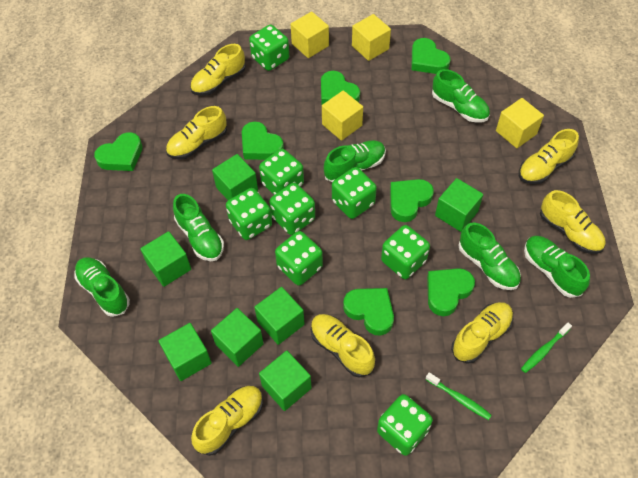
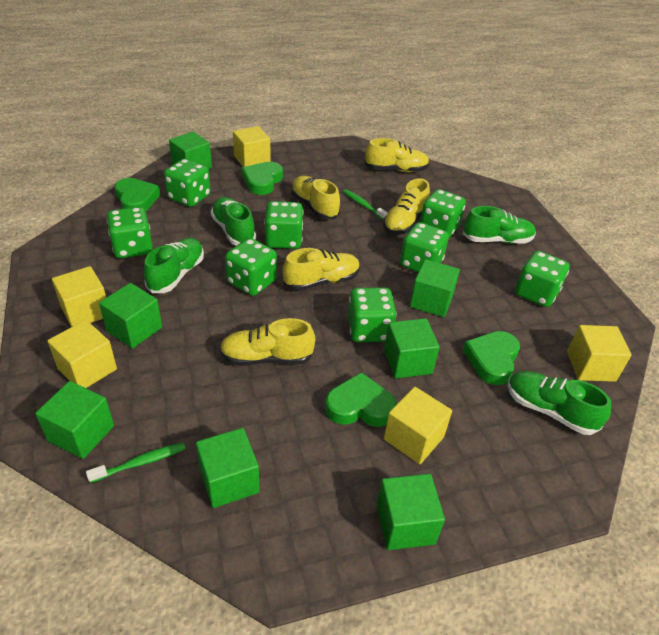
green heart: 7 -> 4
green shoe: 6 -> 4
yellow cube: 4 -> 5
yellow shoe: 7 -> 5

